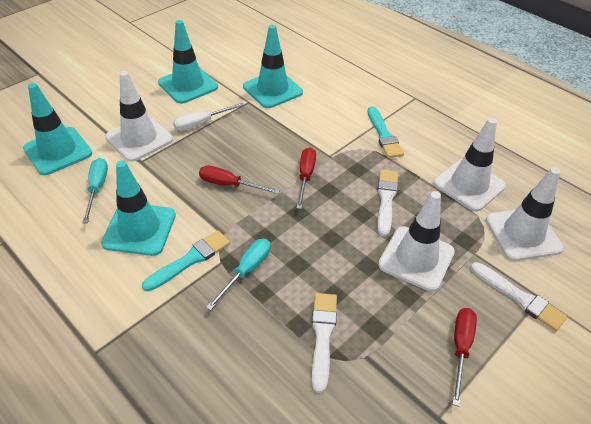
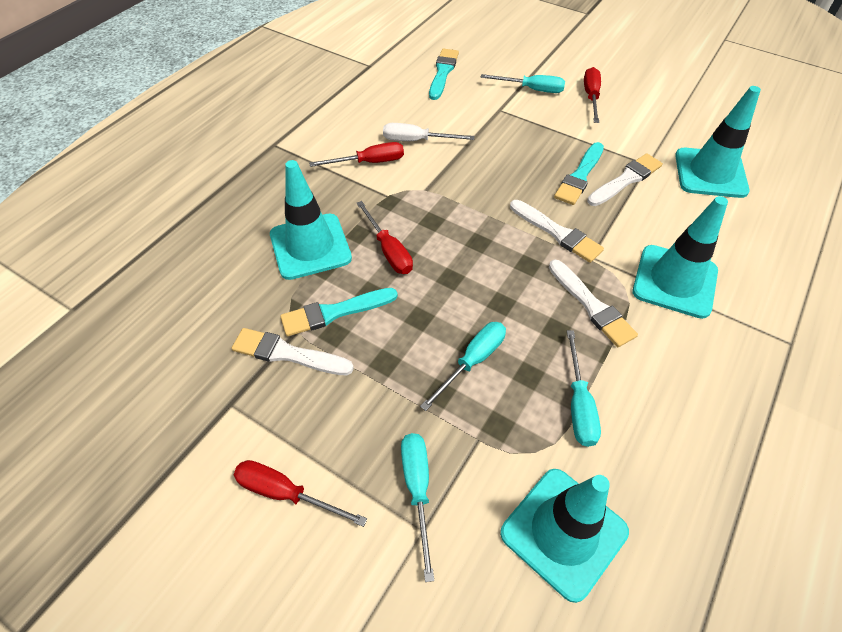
red screwdriver: 3 -> 4
turquoise brush: 2 -> 3
turquoise screwdriver: 2 -> 4
white brush: 3 -> 4
white traffic cone: 4 -> 0

